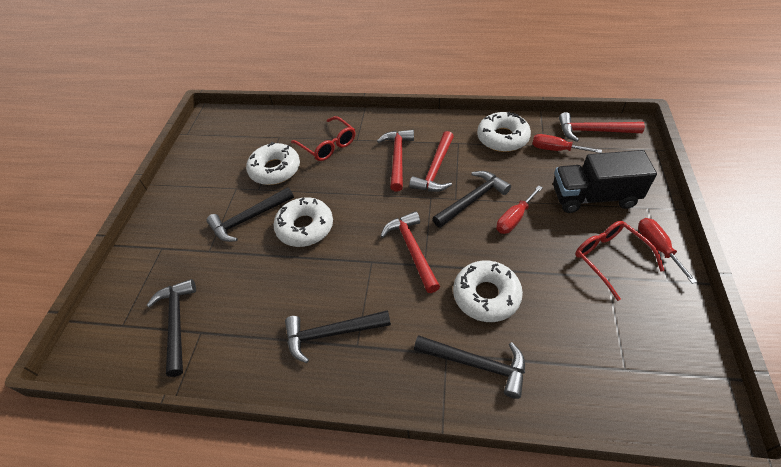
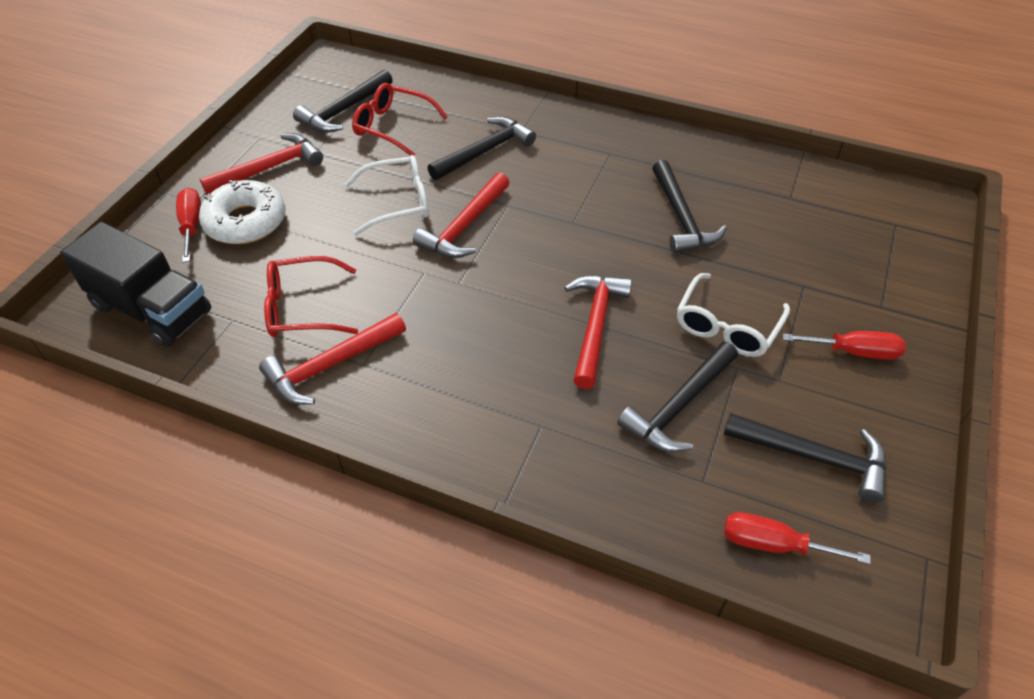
white donut: 4 -> 1
white glasses: 0 -> 2

